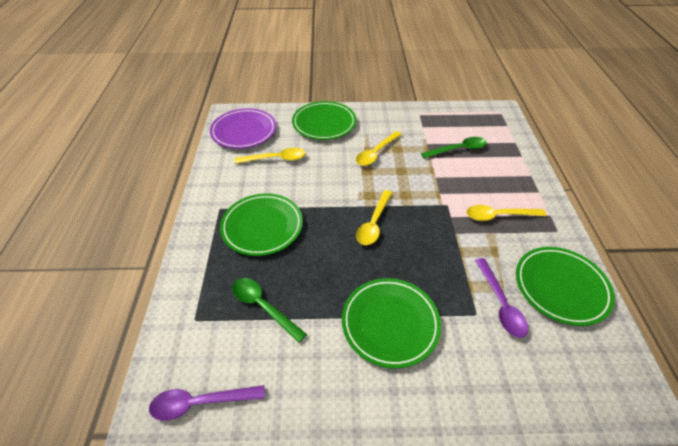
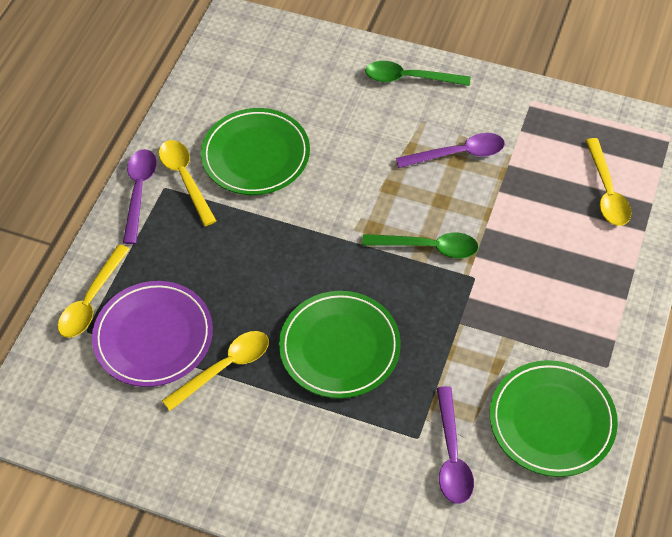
green plate: 4 -> 3
purple spoon: 2 -> 3

